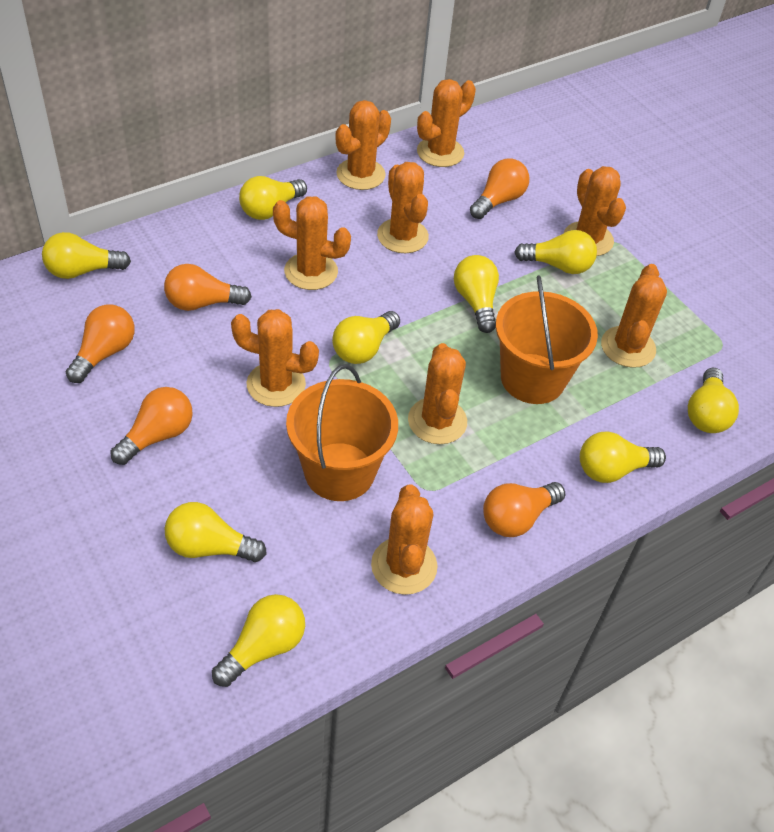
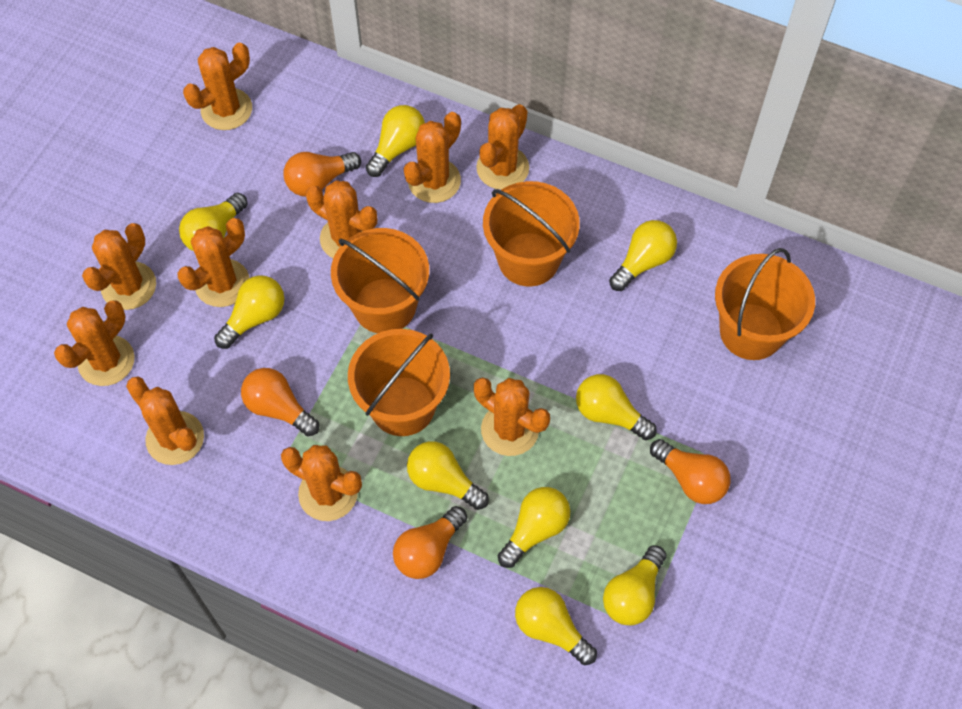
orange bucket: 2 -> 4
orange cactus: 9 -> 10
orange light bulb: 5 -> 4

